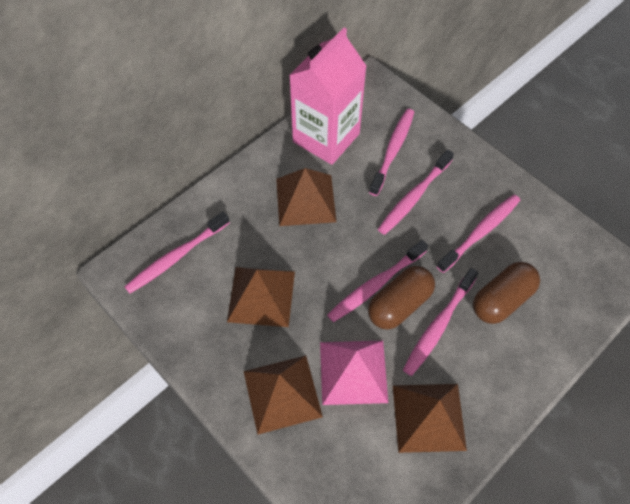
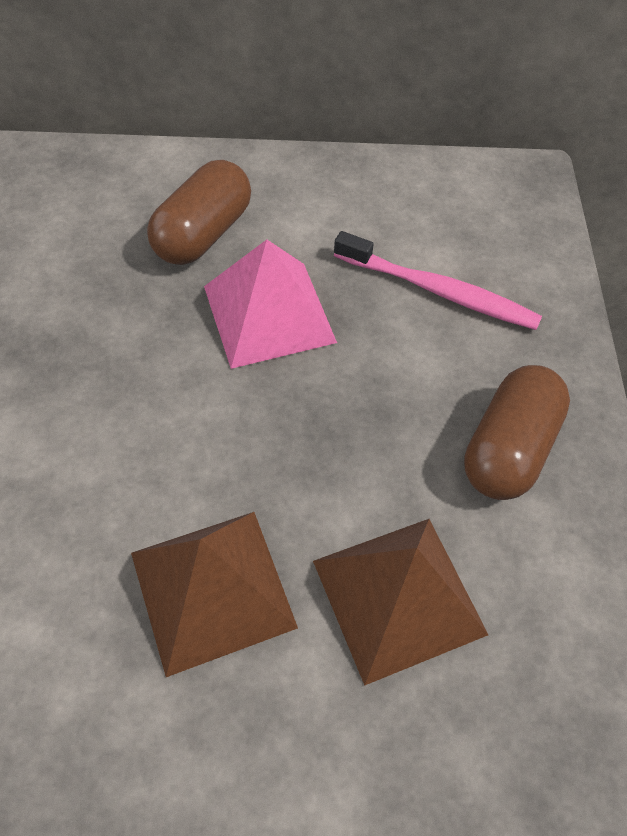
brown pyramid: 4 -> 2
pink carton: 1 -> 0
pink toothbrush: 6 -> 1

